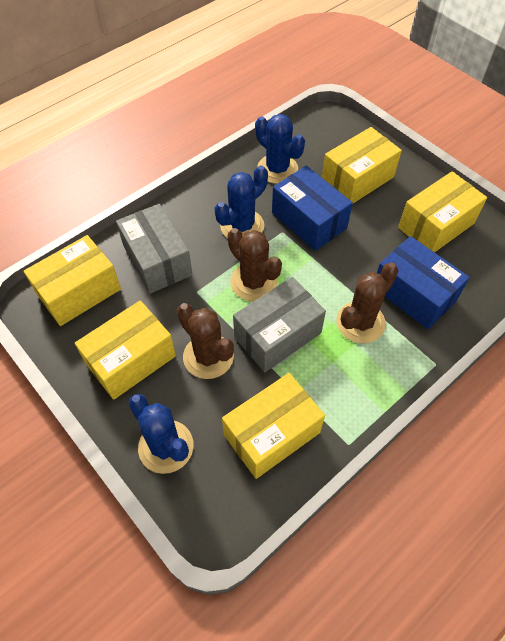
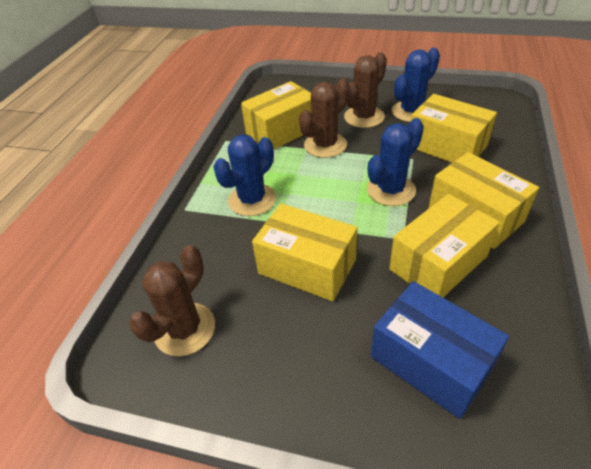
blue box: 2 -> 1
grey box: 2 -> 0

